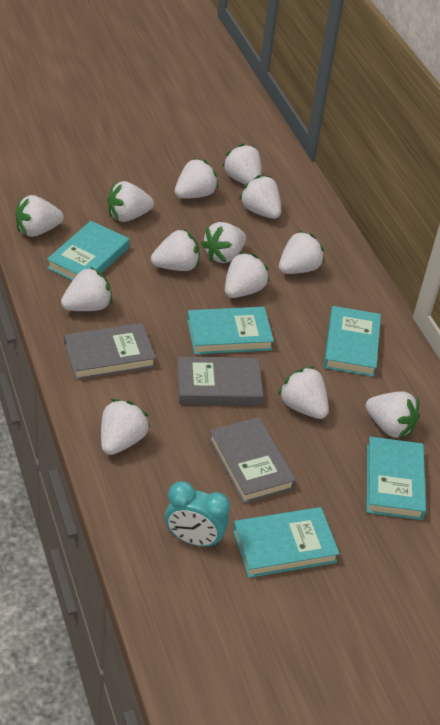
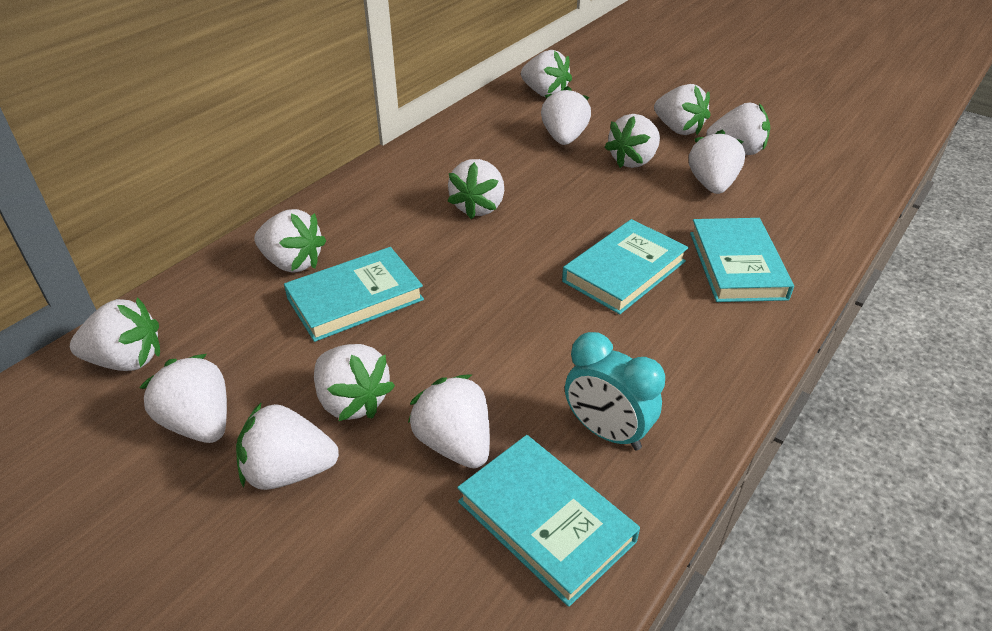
grey book: 3 -> 0
turquoise book: 5 -> 4

